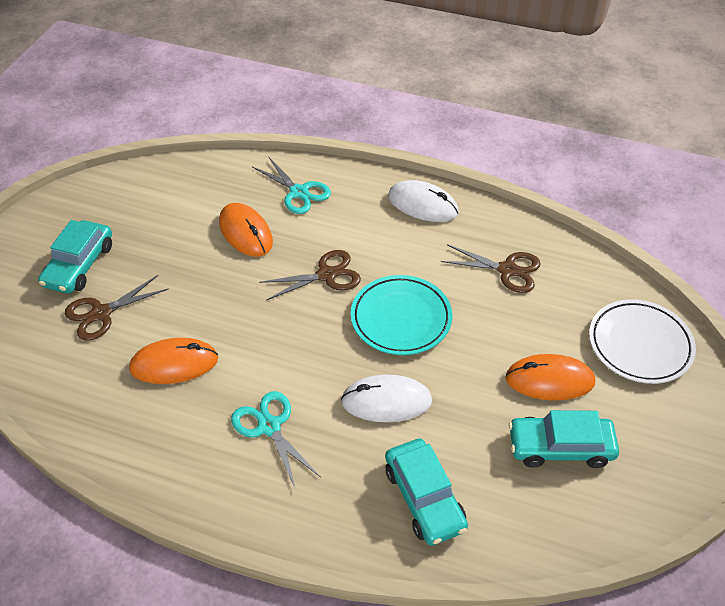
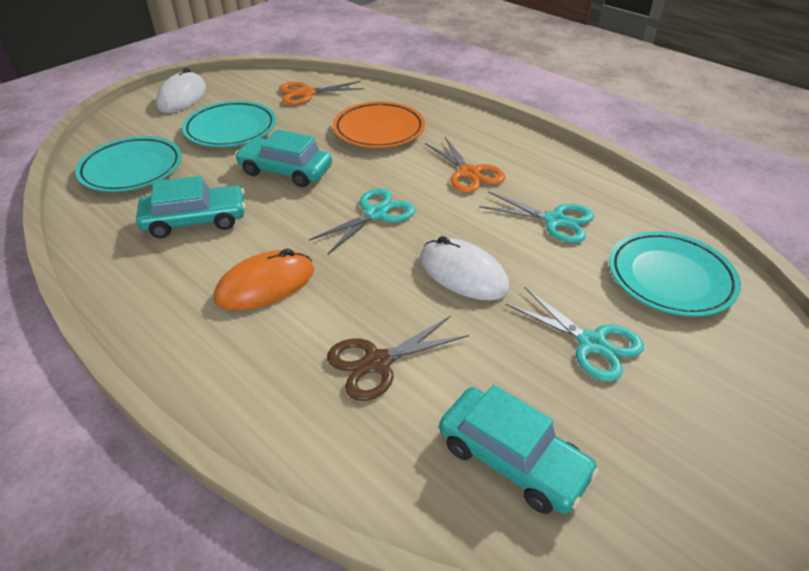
brown scissors: 3 -> 1
orange mouse: 3 -> 1
orange plate: 0 -> 1
orange scissors: 0 -> 2
turquoise plate: 1 -> 3
turquoise scissors: 2 -> 3
white plate: 1 -> 0

